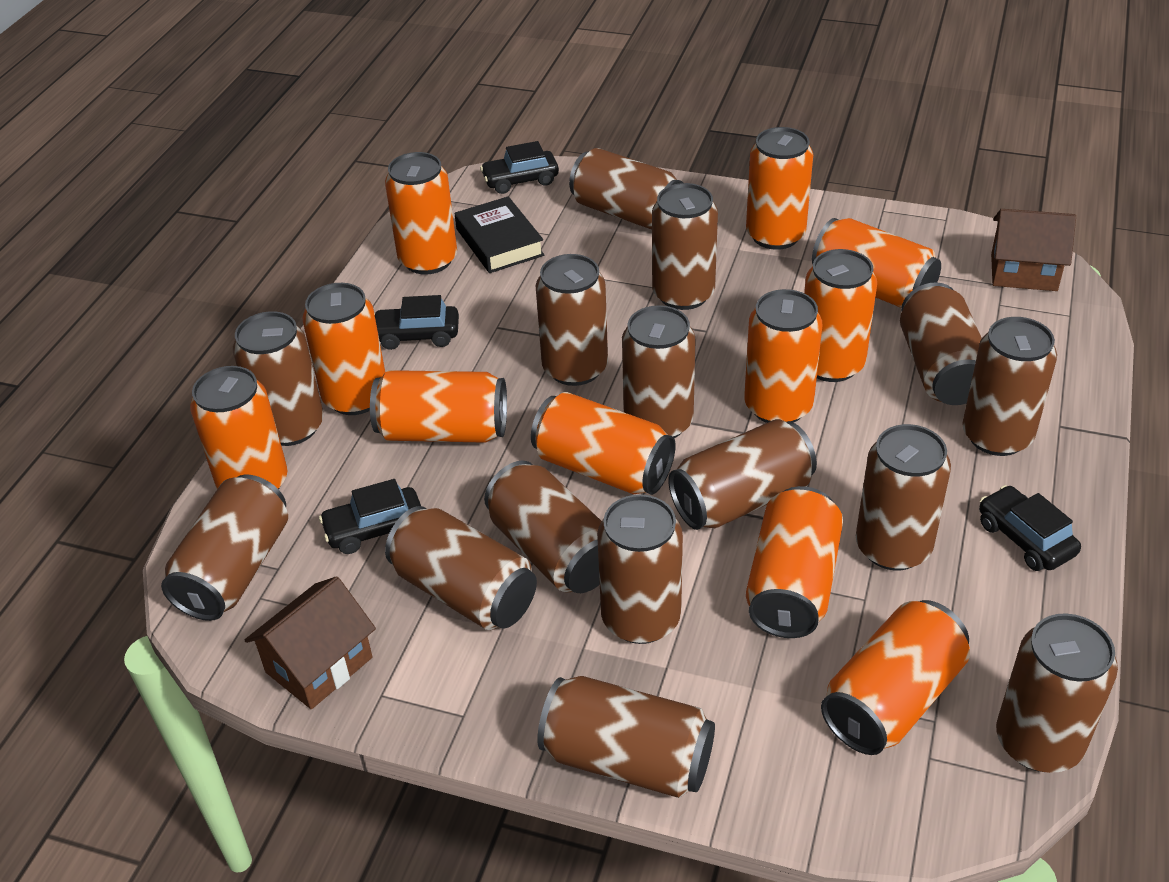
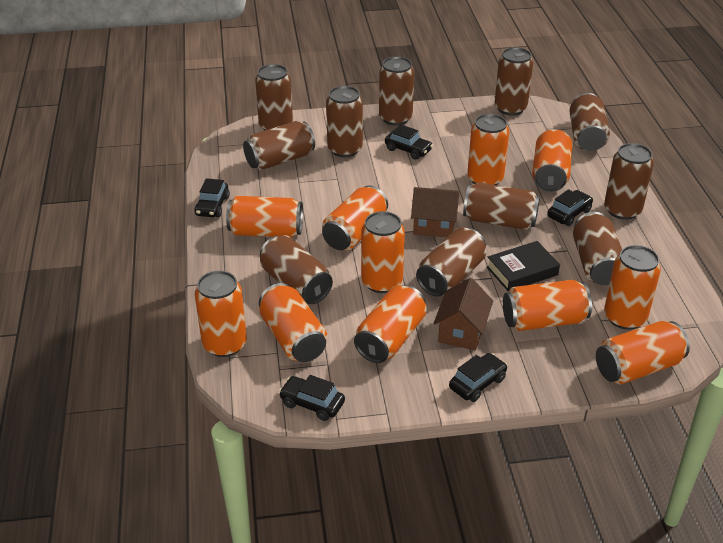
black car: 4 -> 5
brown can: 15 -> 11

